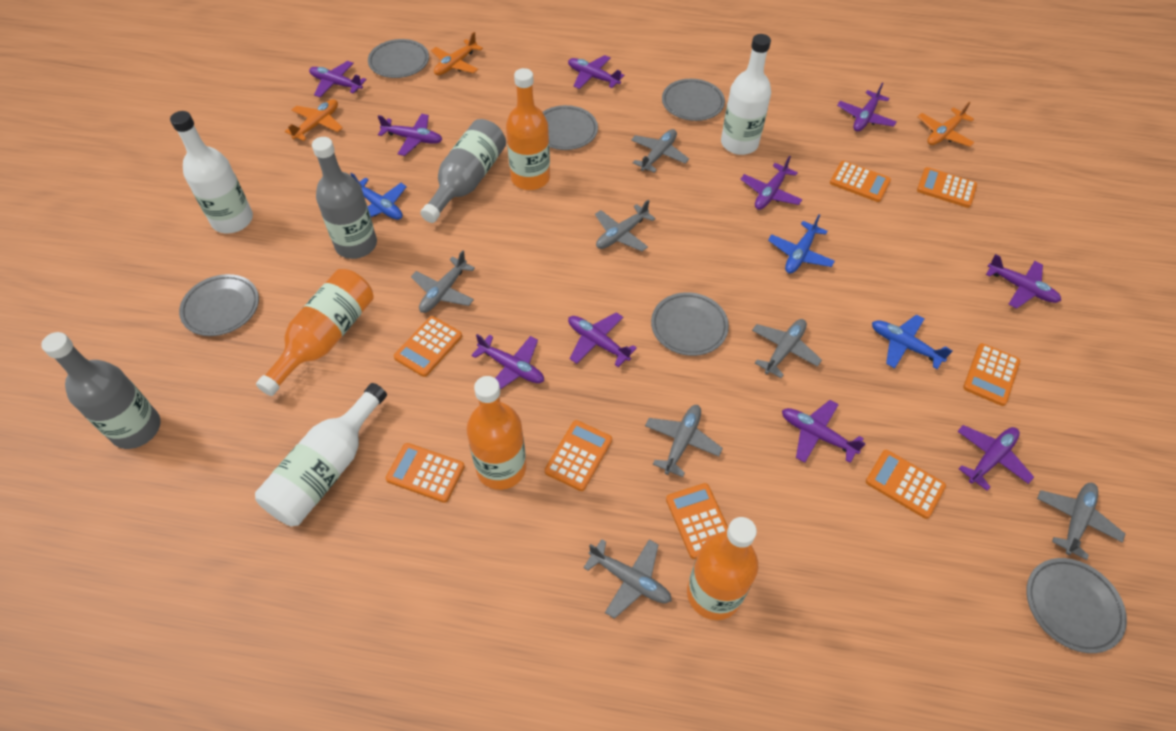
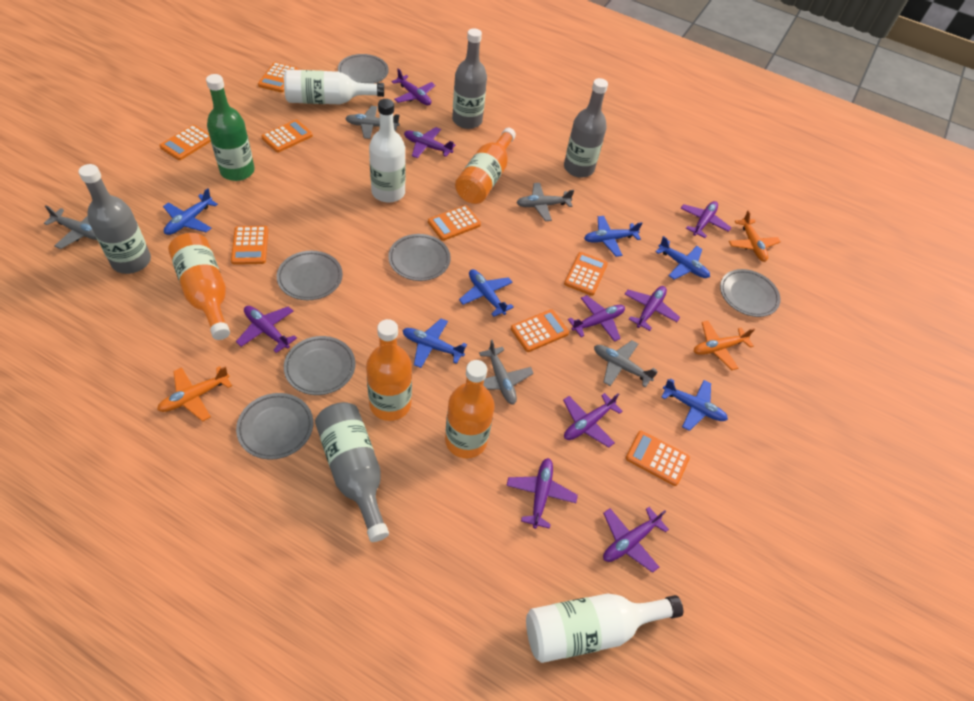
blue plane: 3 -> 6
green bottle: 0 -> 1
grey bottle: 3 -> 4
grey plane: 7 -> 5
purple plane: 10 -> 9

